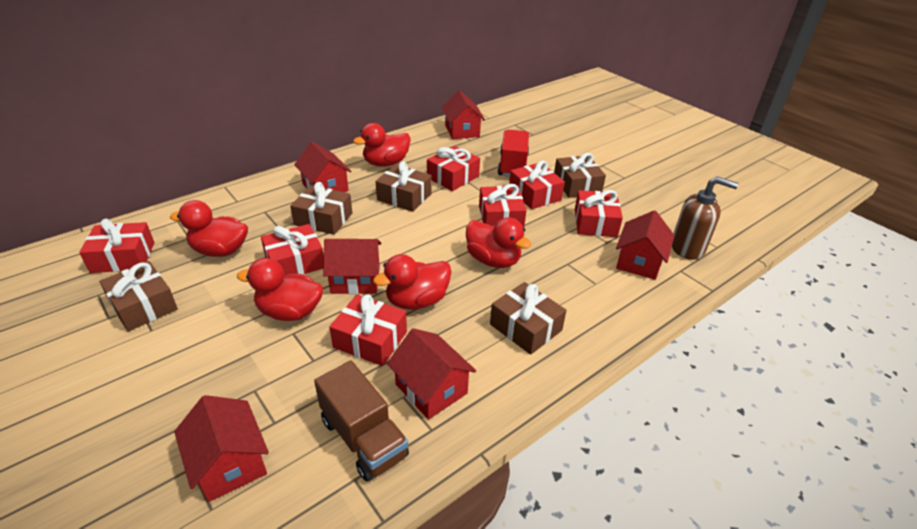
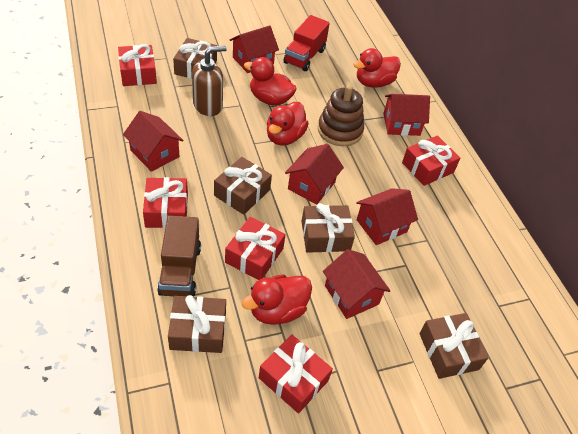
brown stacking toy: 0 -> 1
red duck: 5 -> 4
red gift: 7 -> 5

